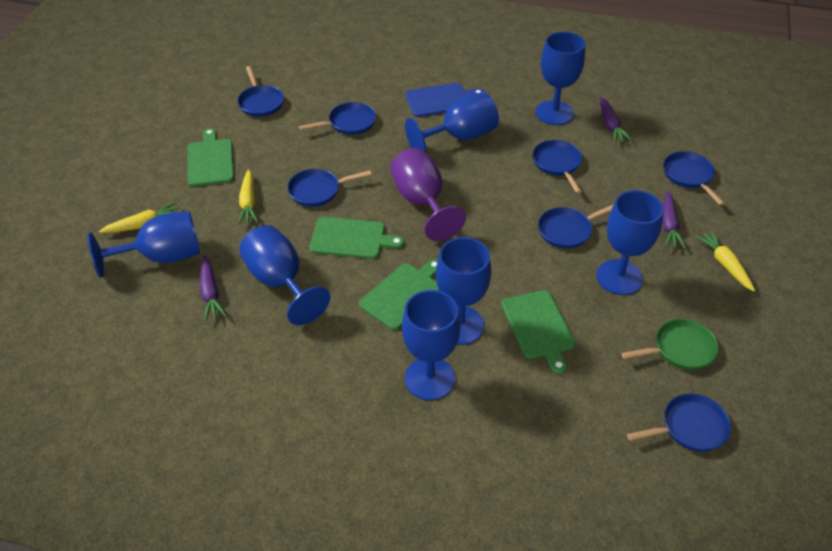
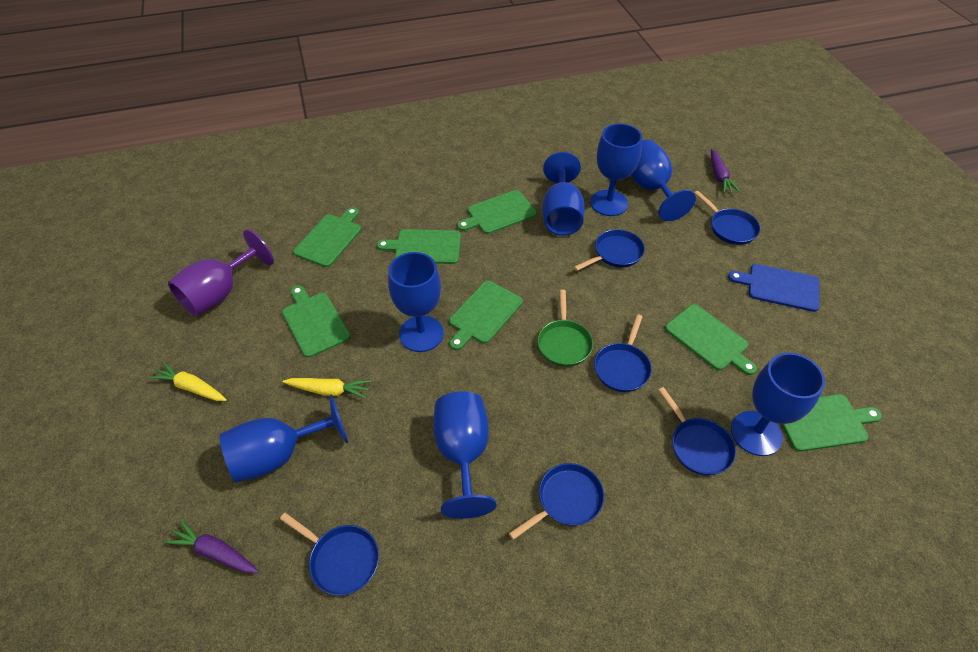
blue pan: 7 -> 6
green cutting board: 4 -> 7
purple carrot: 3 -> 2
yellow carrot: 3 -> 2

